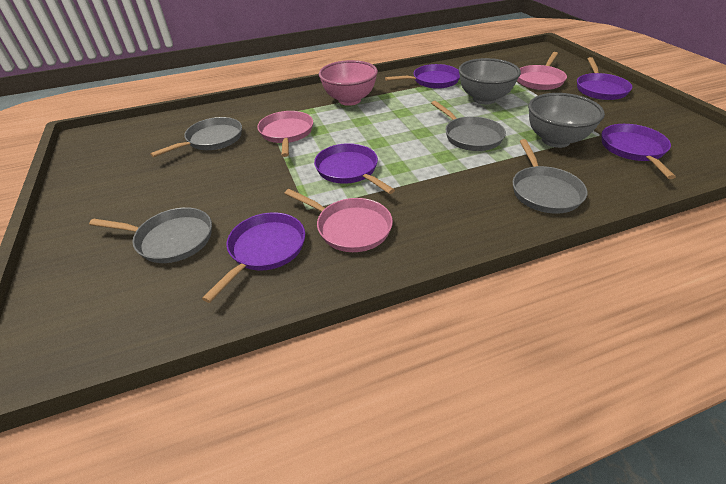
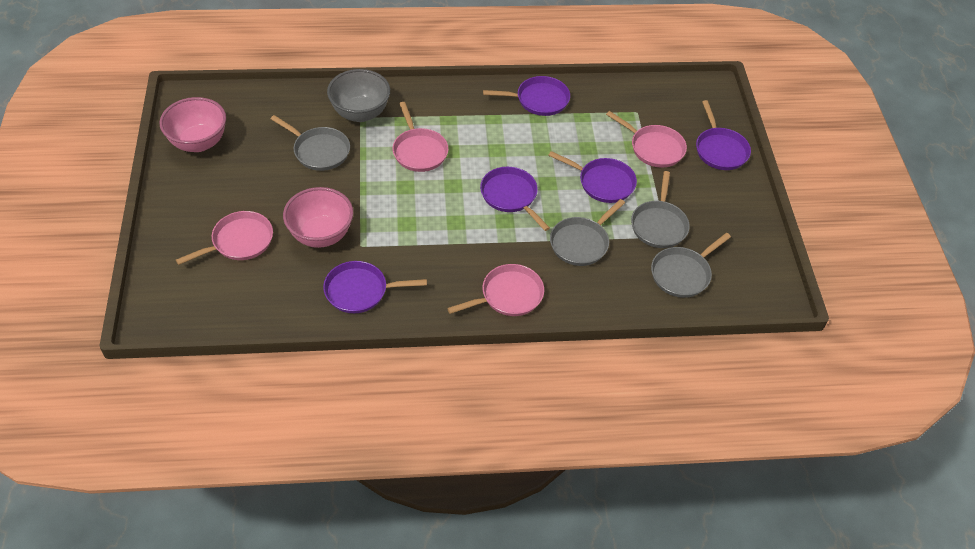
grey bowl: 2 -> 1
pink bowl: 1 -> 2
pink pan: 3 -> 4

